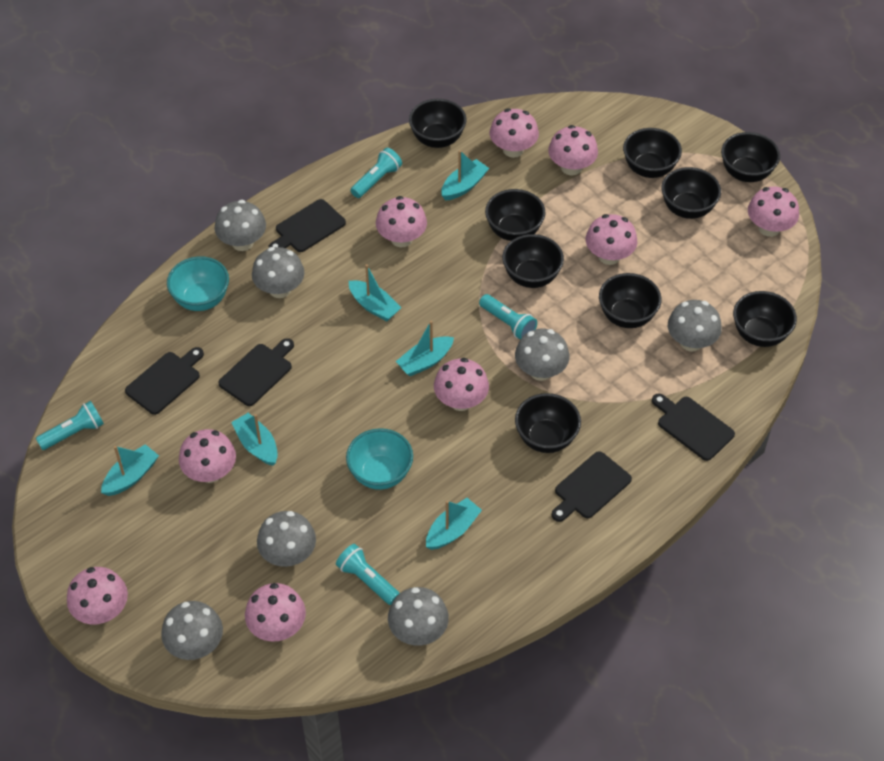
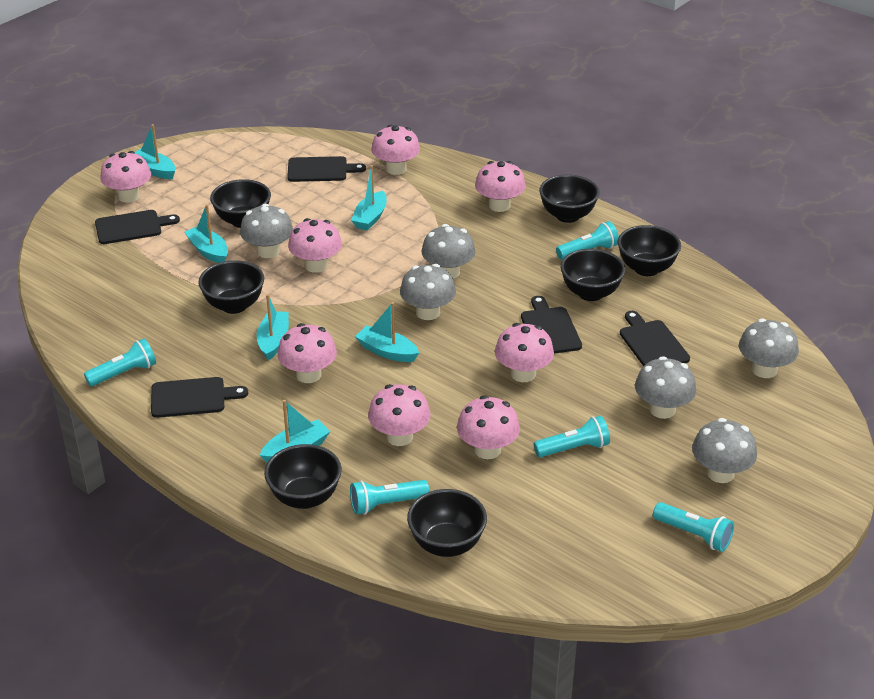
black bowl: 9 -> 7
grey mushroom: 7 -> 6
pink mushroom: 9 -> 8
turquoise bowl: 2 -> 0
turquoise flashlight: 4 -> 5

